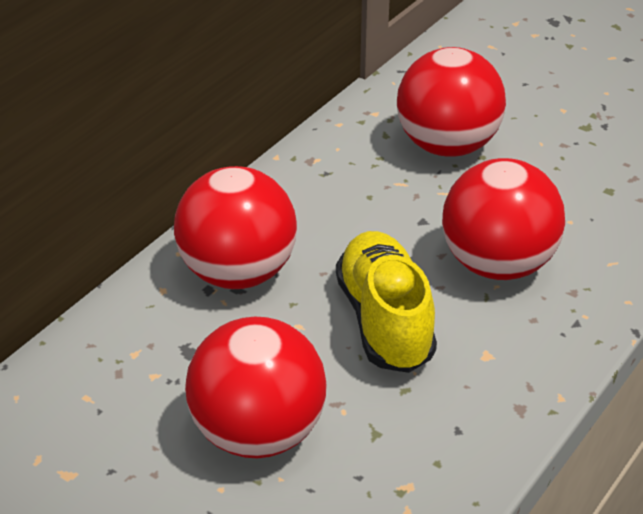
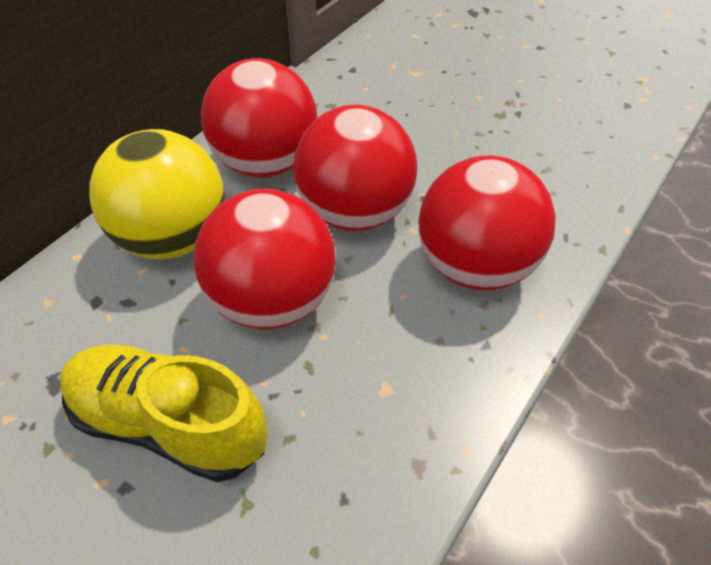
yellow ball: 0 -> 1

